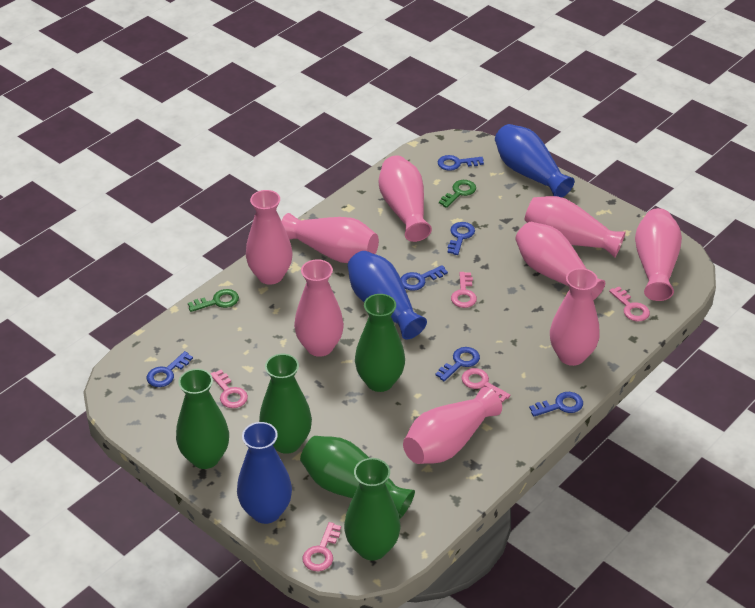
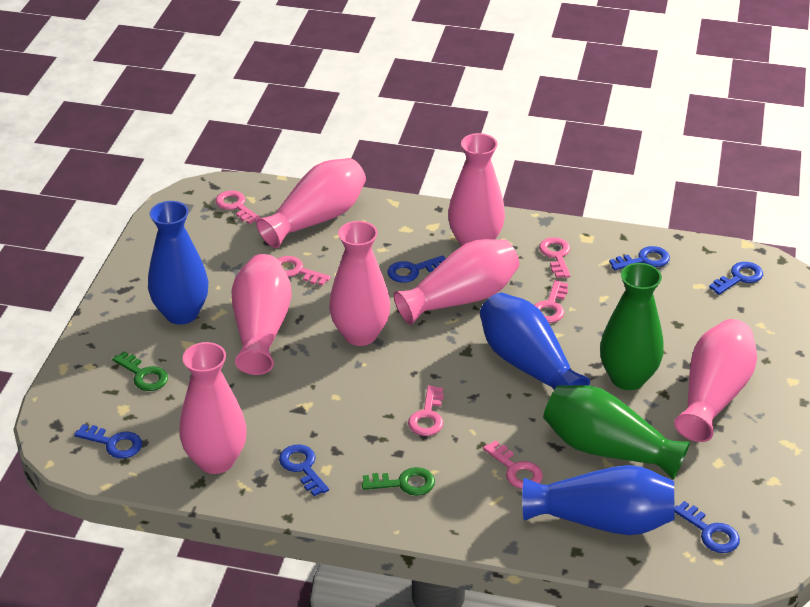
green vase: 5 -> 2
pink key: 5 -> 6
pink vase: 9 -> 7

